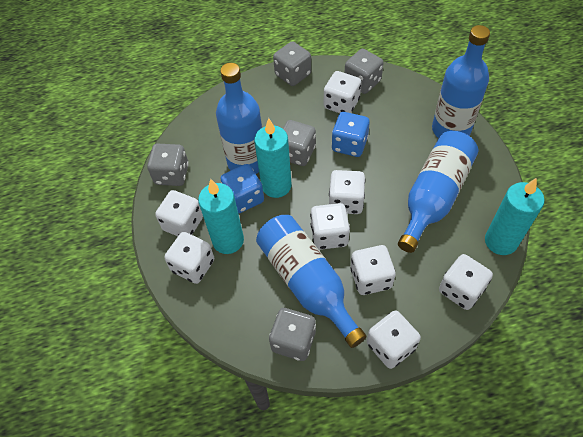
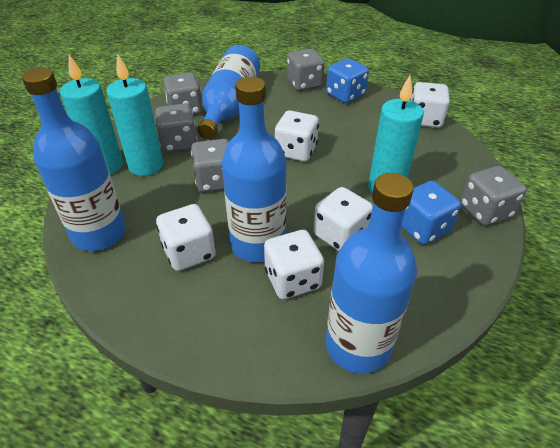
white dice: 8 -> 5

